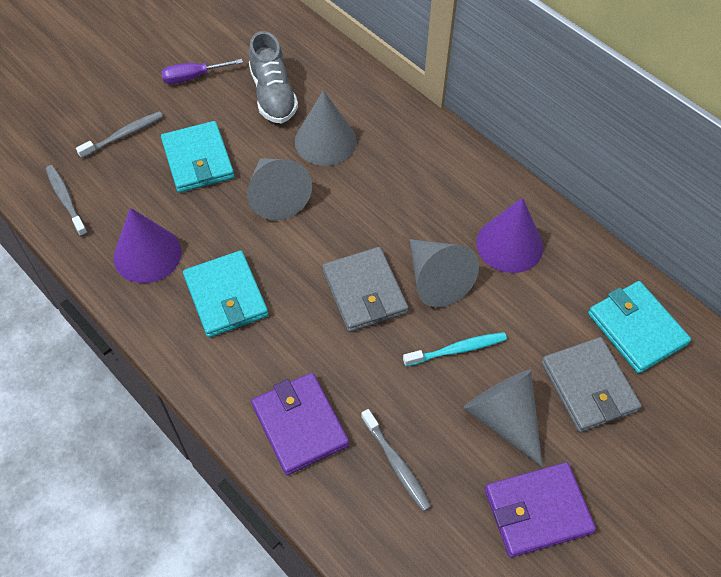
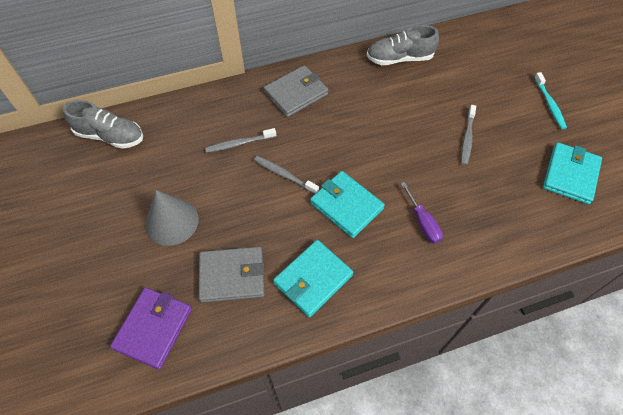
grey cone: 4 -> 1
grey shoe: 1 -> 2
purple cone: 2 -> 0
purple wallet: 2 -> 1

